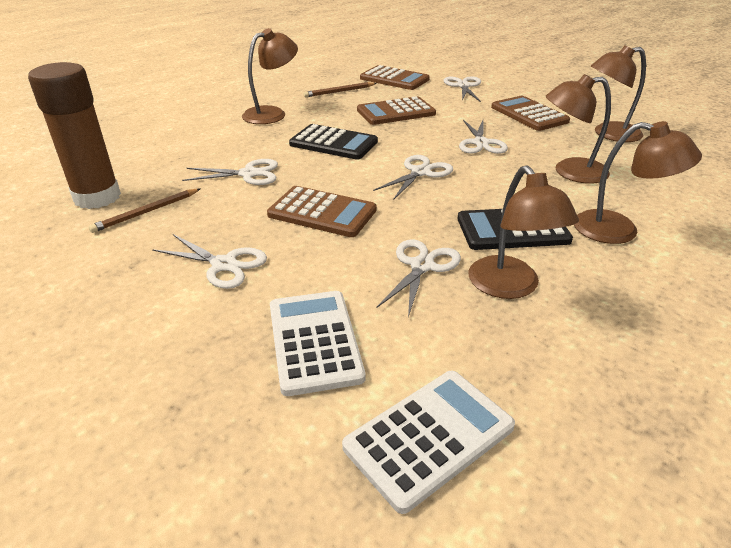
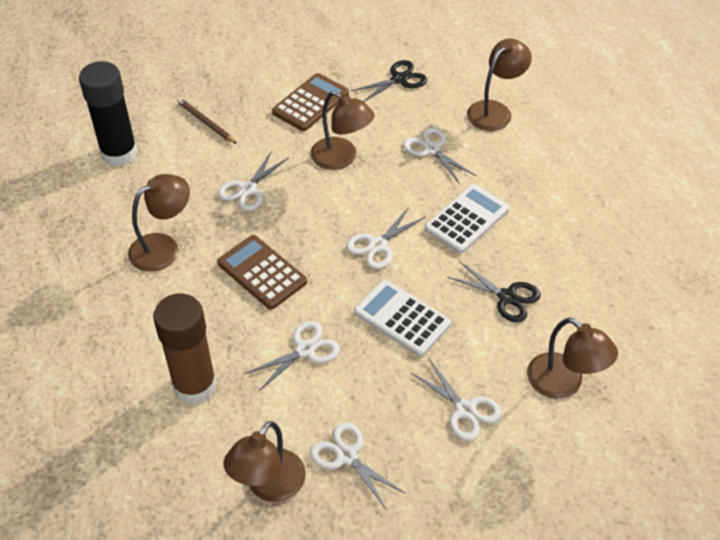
black calculator: 2 -> 0
black glue stick: 0 -> 1
black scissors: 0 -> 2
brown calculator: 4 -> 2
brown pencil: 2 -> 1

